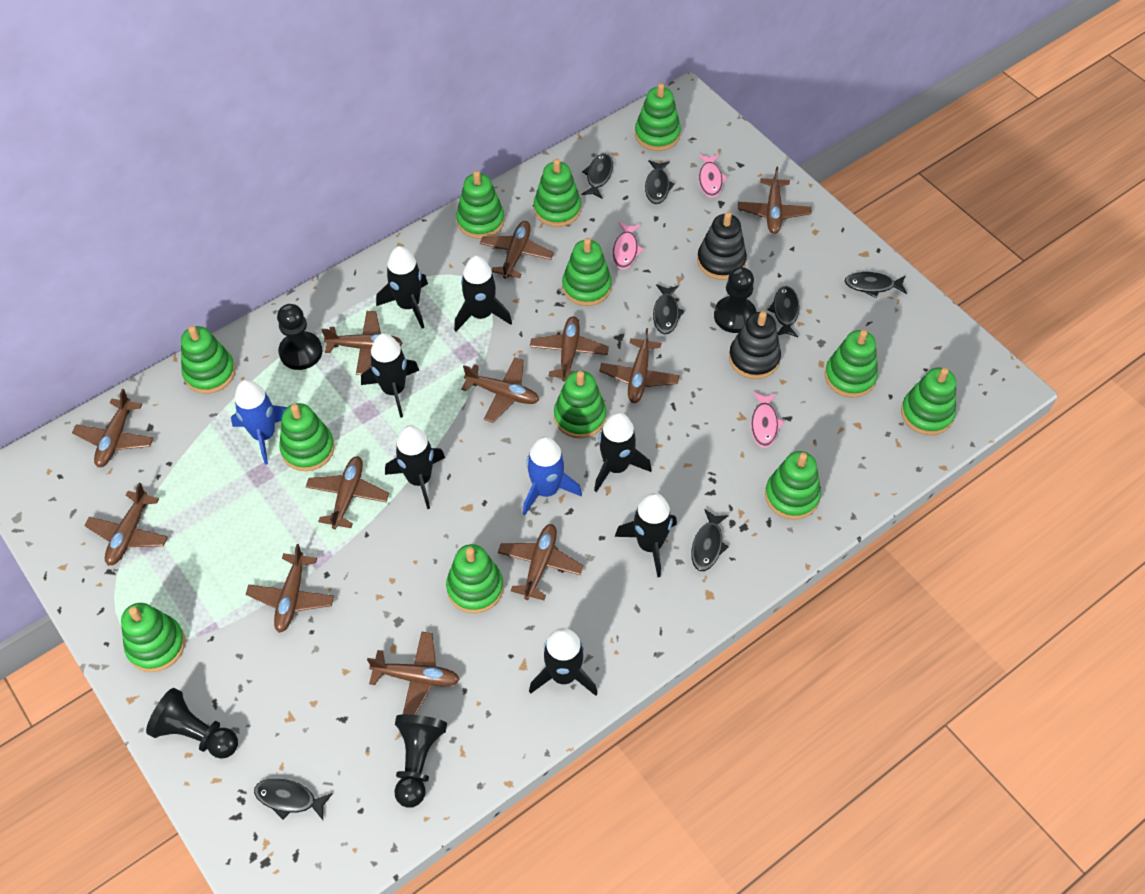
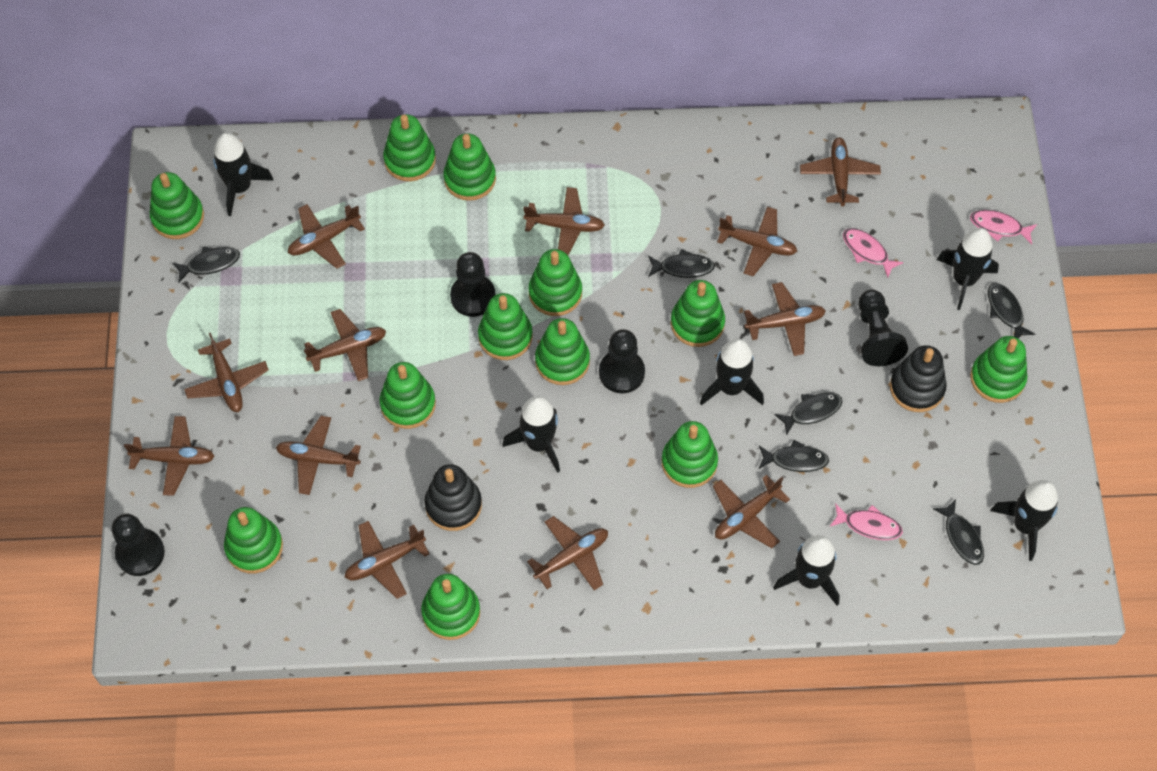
black fish: 7 -> 6
black rocket: 7 -> 6
blue rocket: 2 -> 0

